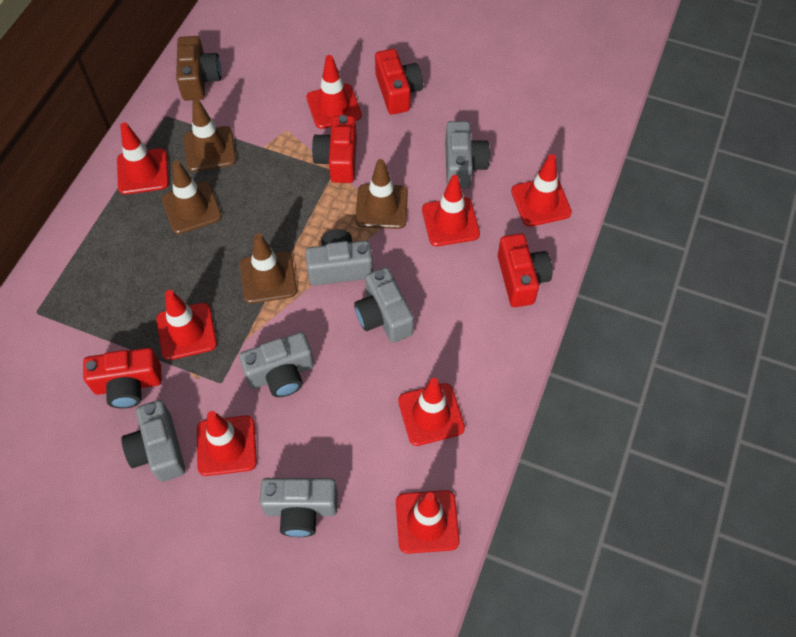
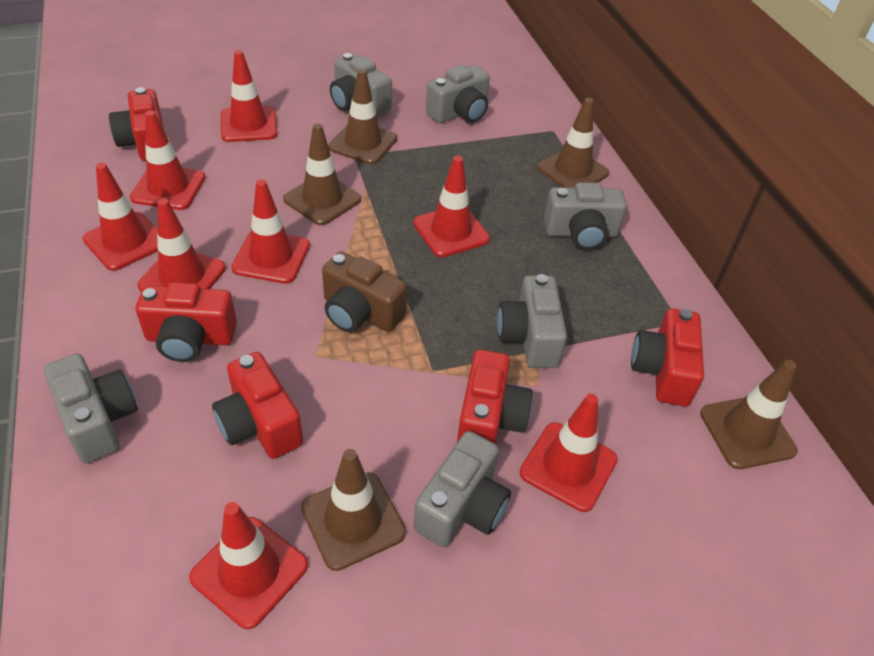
brown traffic cone: 4 -> 5
red camera: 4 -> 5

